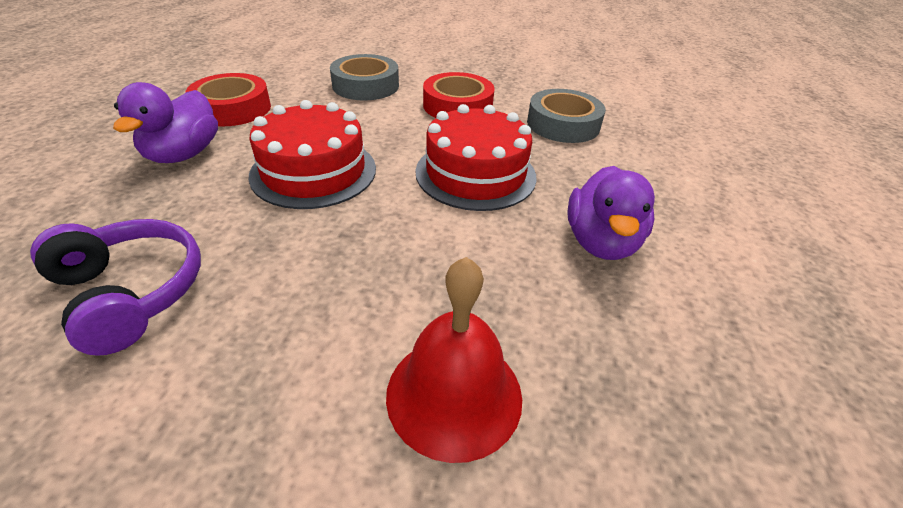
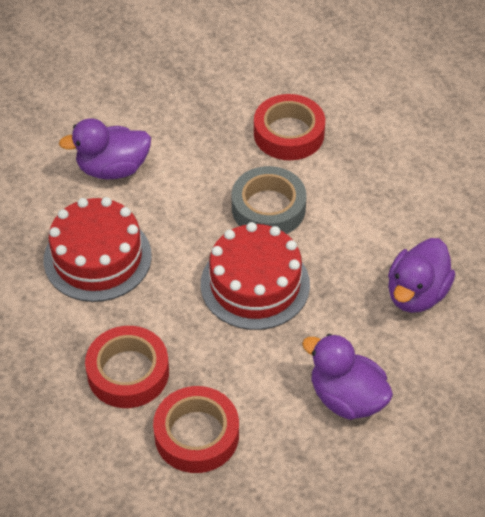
grey tape: 2 -> 1
purple duck: 2 -> 3
purple headphones: 1 -> 0
red bell: 1 -> 0
red tape: 2 -> 3

